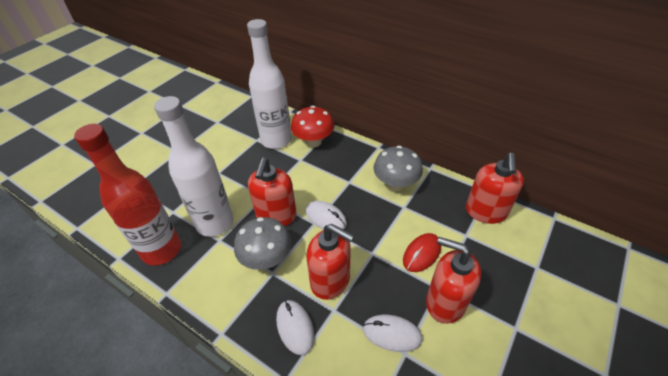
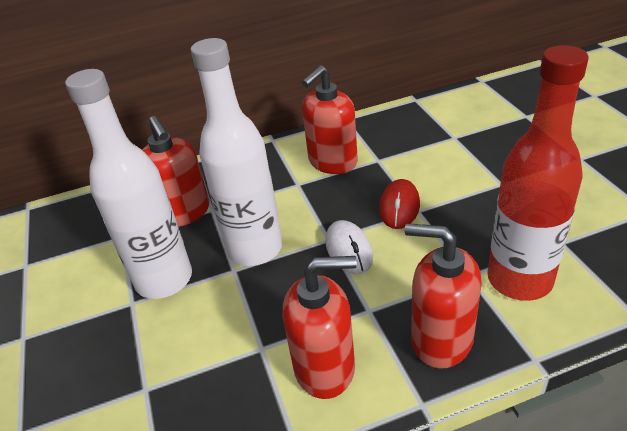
grey mushroom: 2 -> 0
red mushroom: 1 -> 0
white mouse: 3 -> 1

